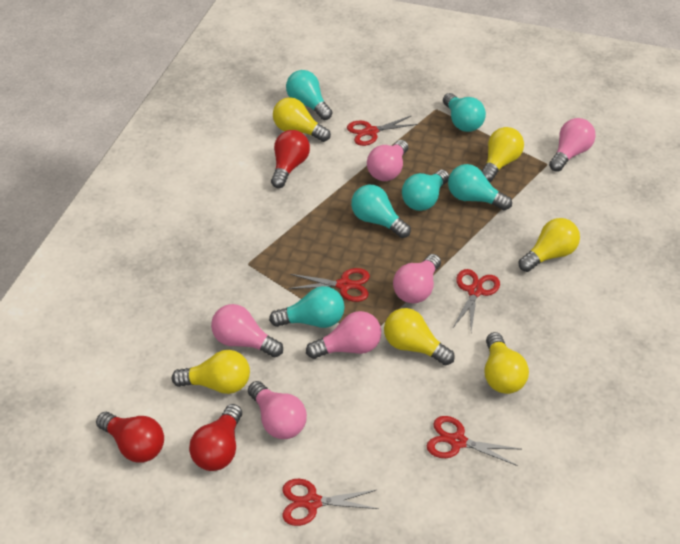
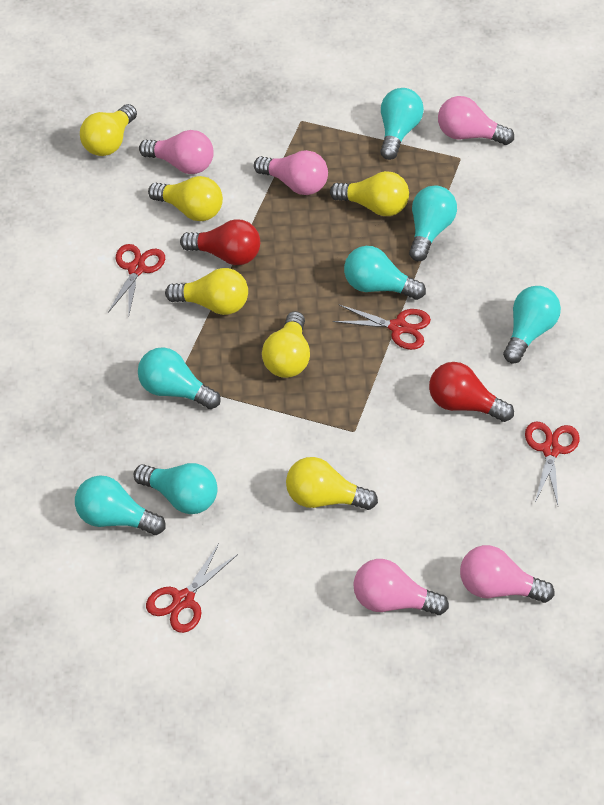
pink light bulb: 6 -> 5
red light bulb: 3 -> 2
red scissors: 5 -> 4
turquoise light bulb: 6 -> 7

